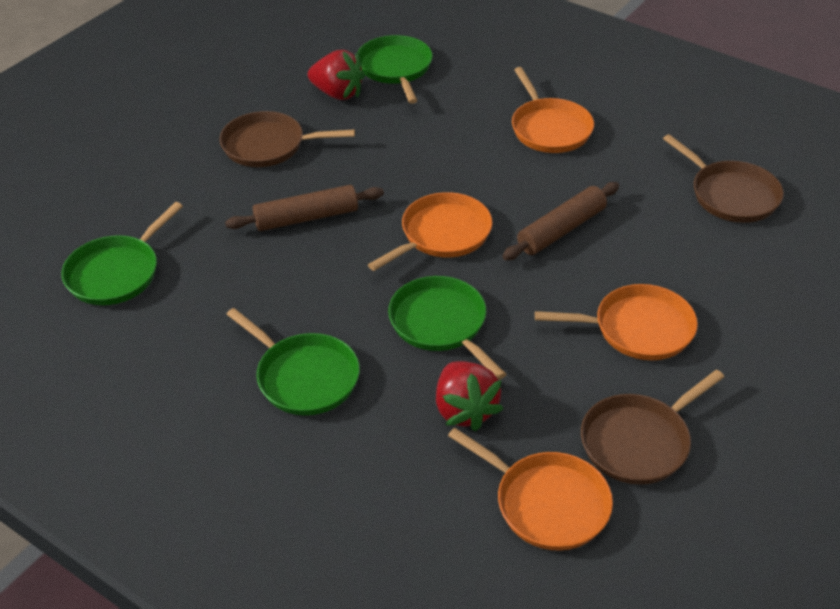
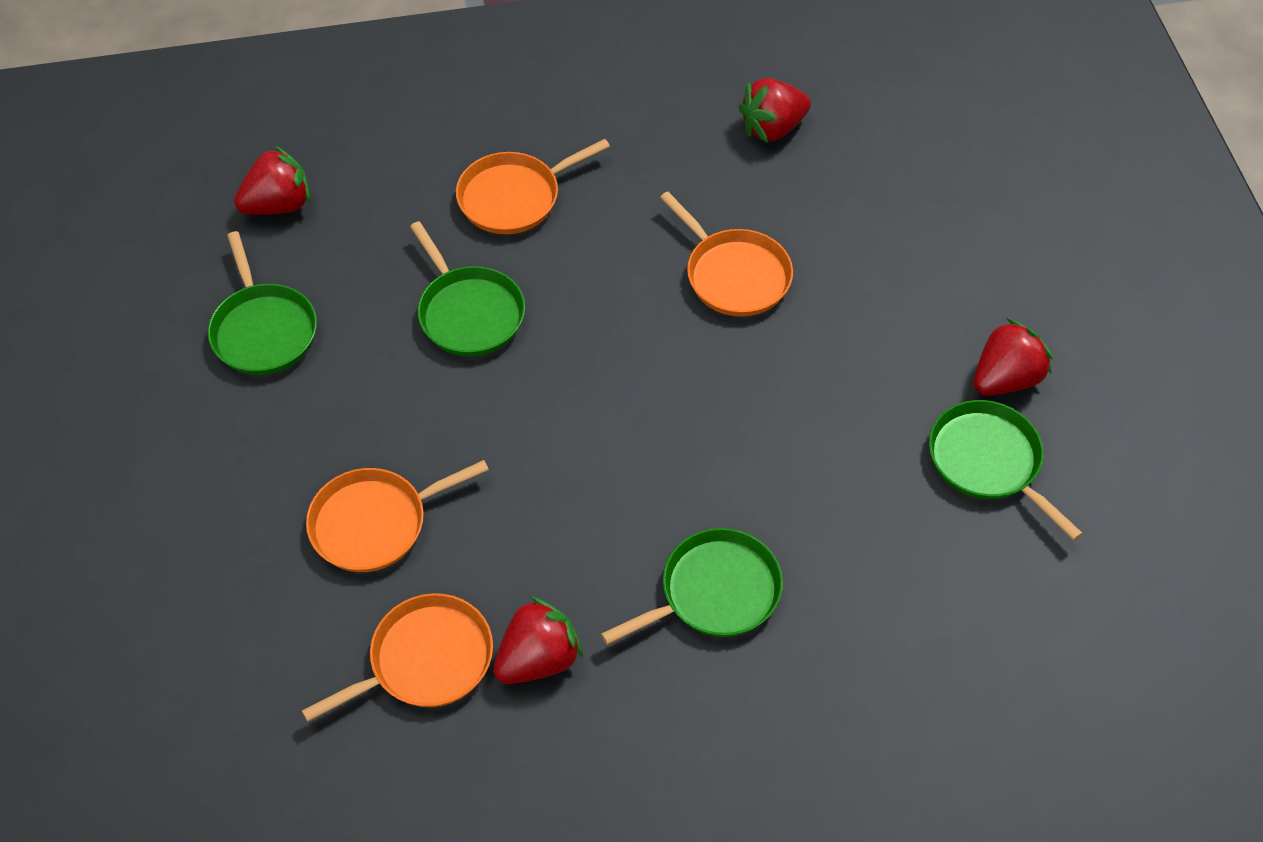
brown pan: 3 -> 0
brown rolling pin: 2 -> 0
red strawberry: 2 -> 4

